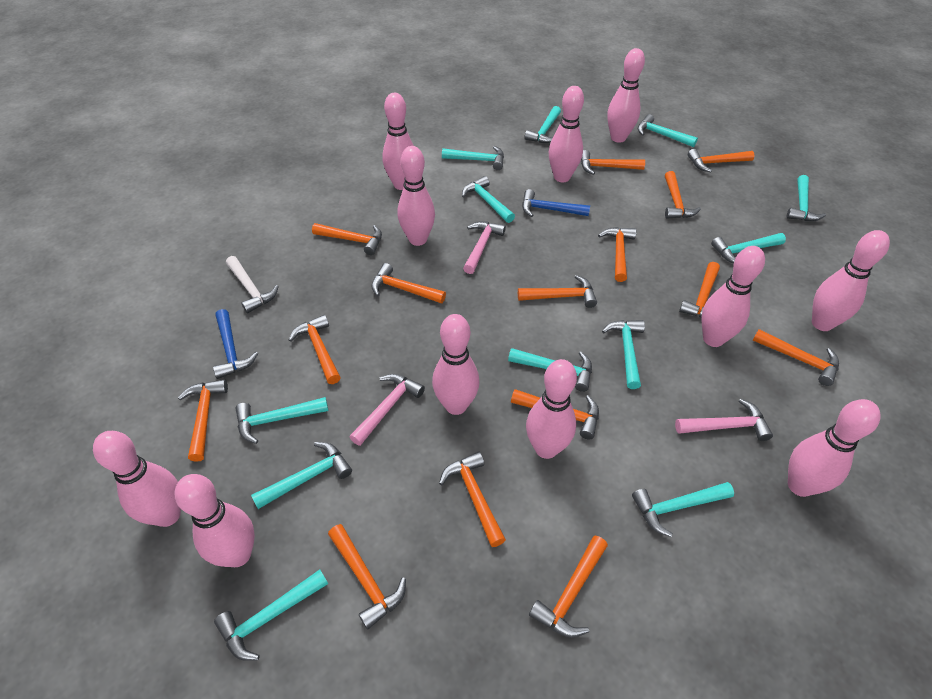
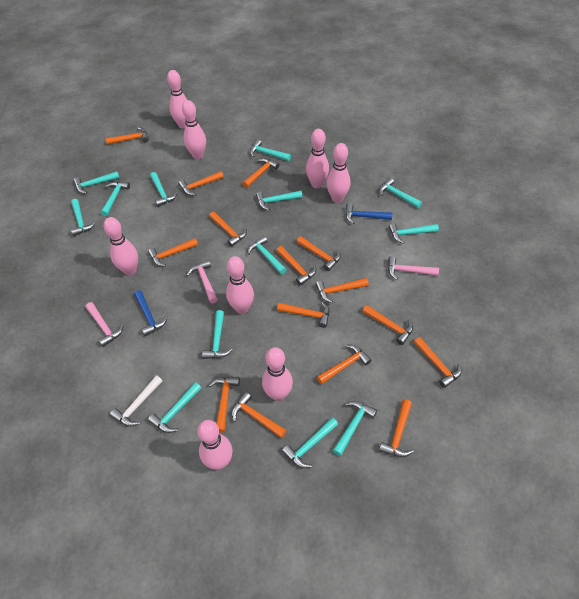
pink bowling pin: 11 -> 8
turquoise hammer: 12 -> 13

